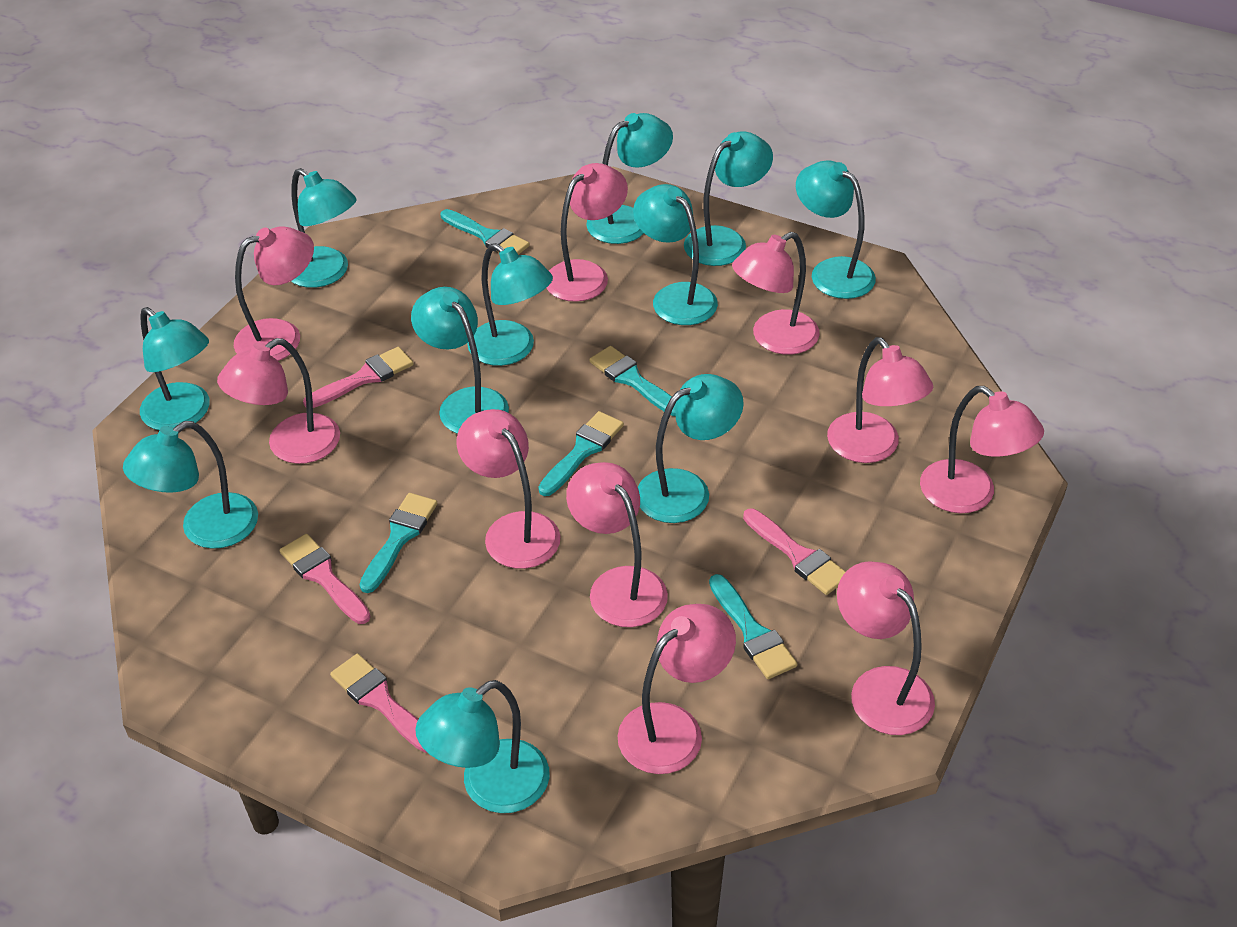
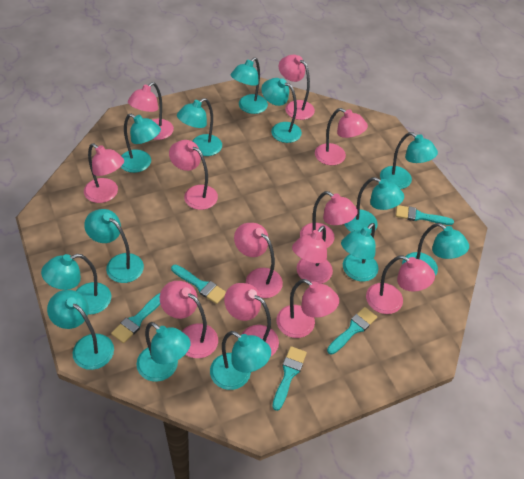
pink brush: 4 -> 0
pink lamp: 10 -> 12
turquoise lamp: 11 -> 13

